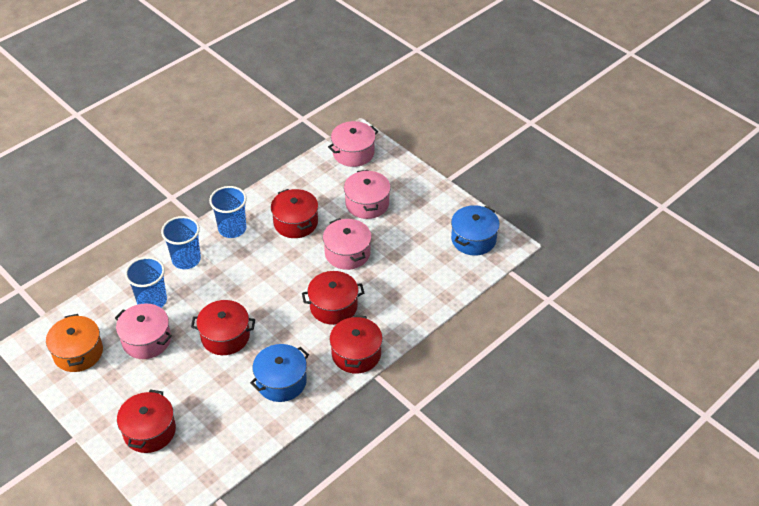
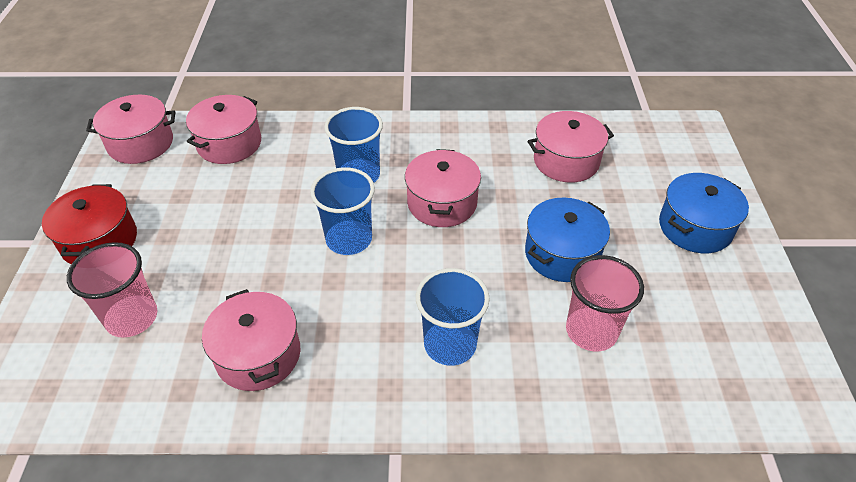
orange pot: 1 -> 0
pink cup: 0 -> 2
pink pot: 4 -> 5
red pot: 5 -> 1

